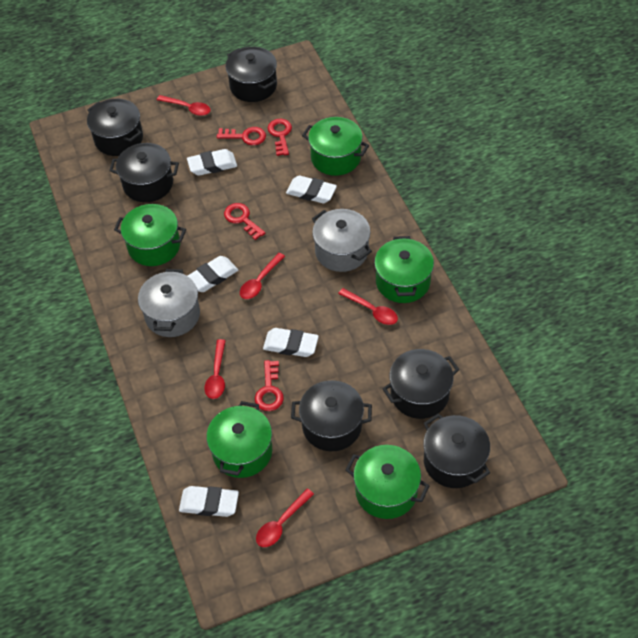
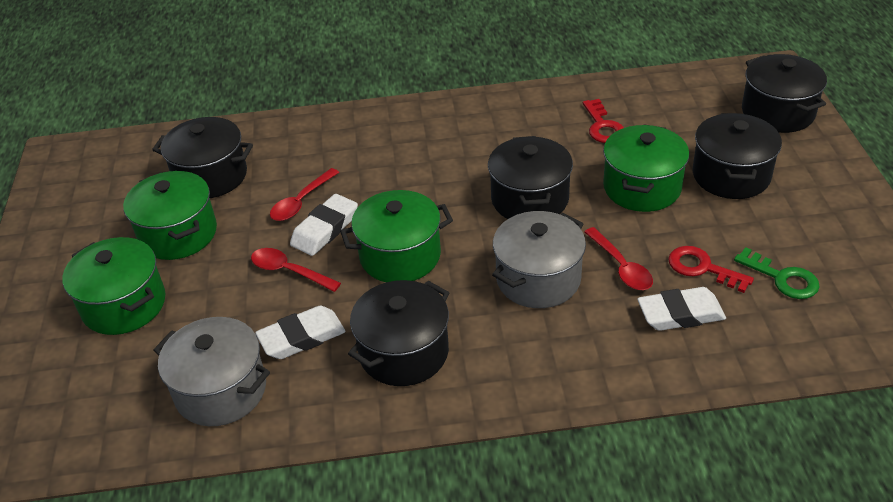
black pot: 6 -> 5
green key: 0 -> 1
green pot: 5 -> 4
red key: 4 -> 2
red spoon: 5 -> 3
white eraser: 5 -> 3

